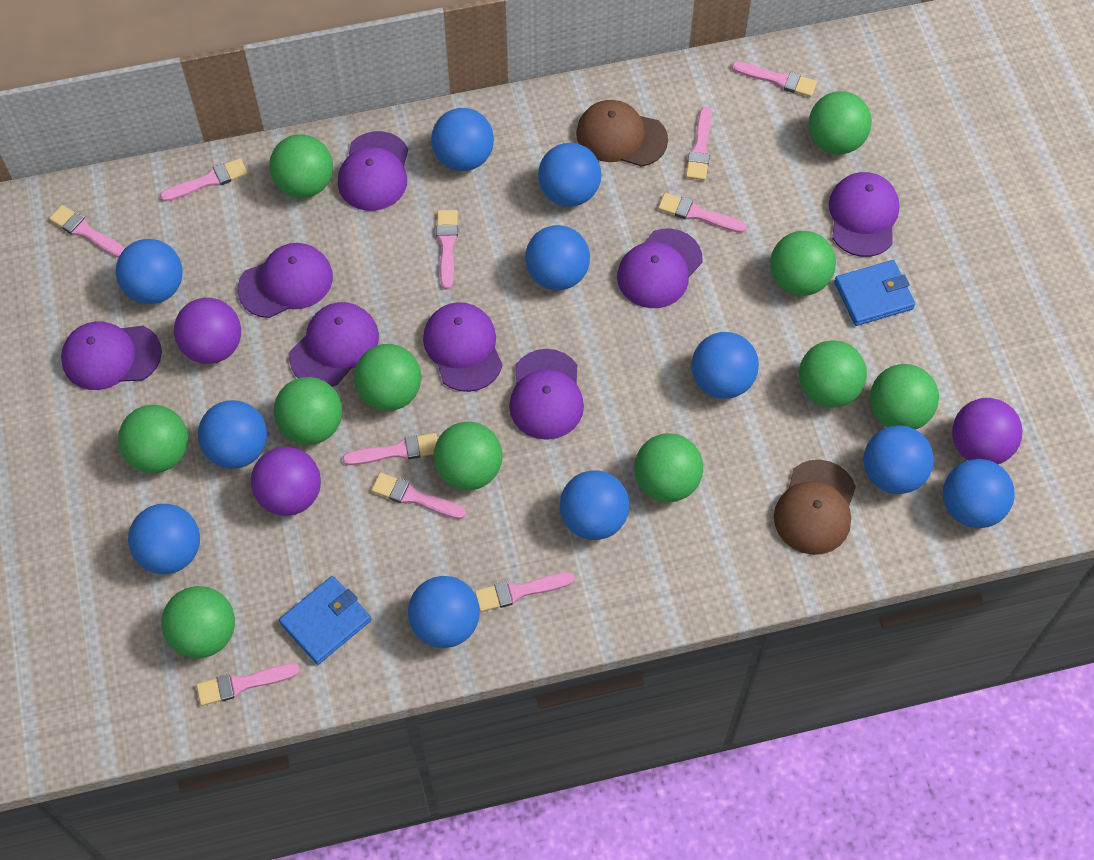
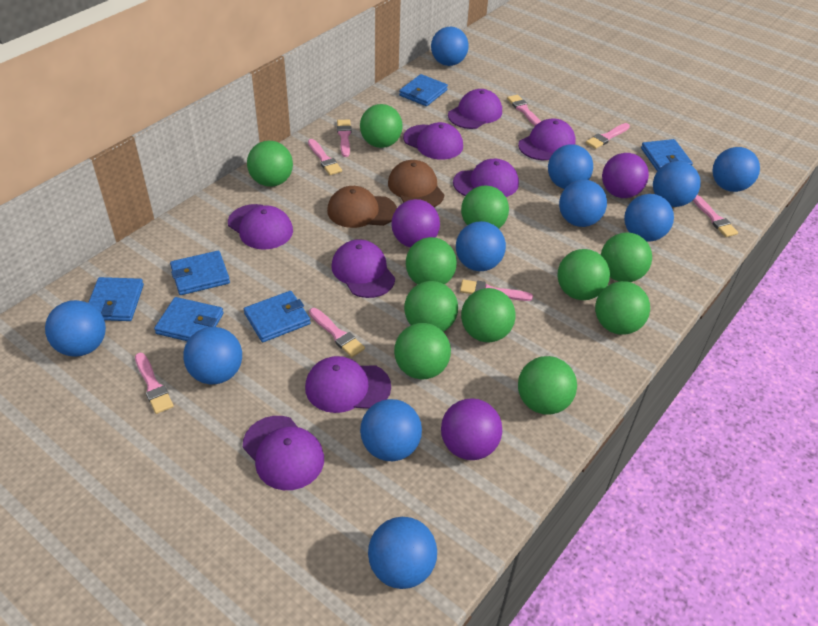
blue wallet: 2 -> 6
pink brush: 10 -> 8

